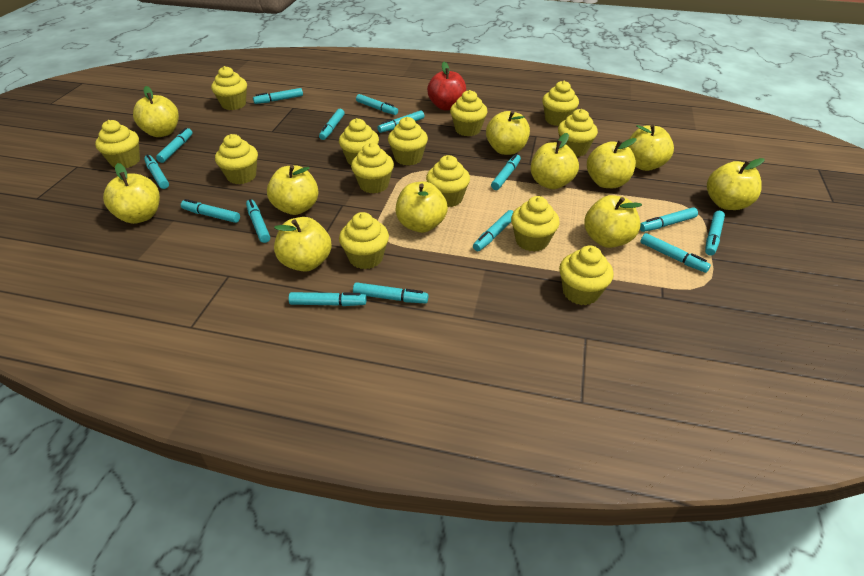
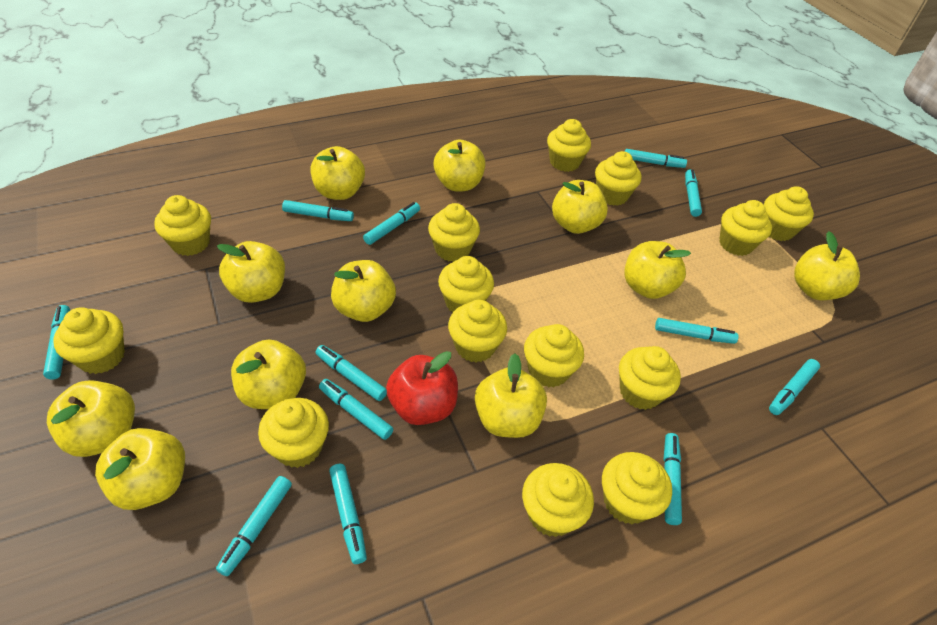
turquoise marker: 15 -> 12
yellow cupcake: 13 -> 14

